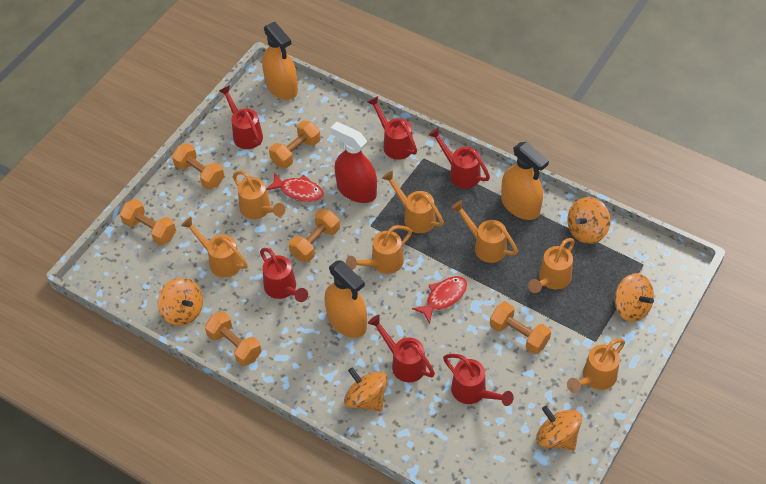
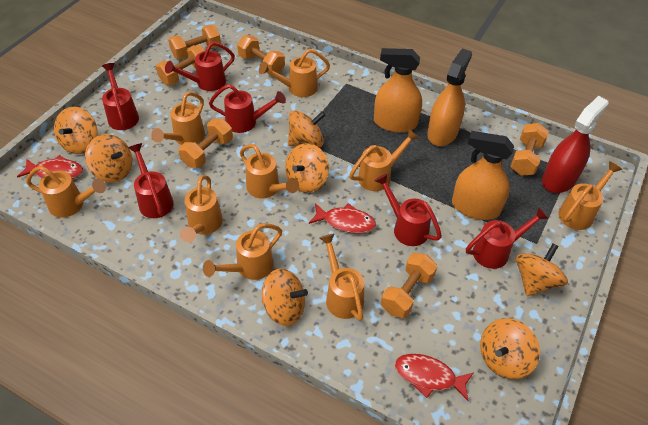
orange spinning top: 5 -> 7
orange watering can: 7 -> 9
red fish: 2 -> 3

